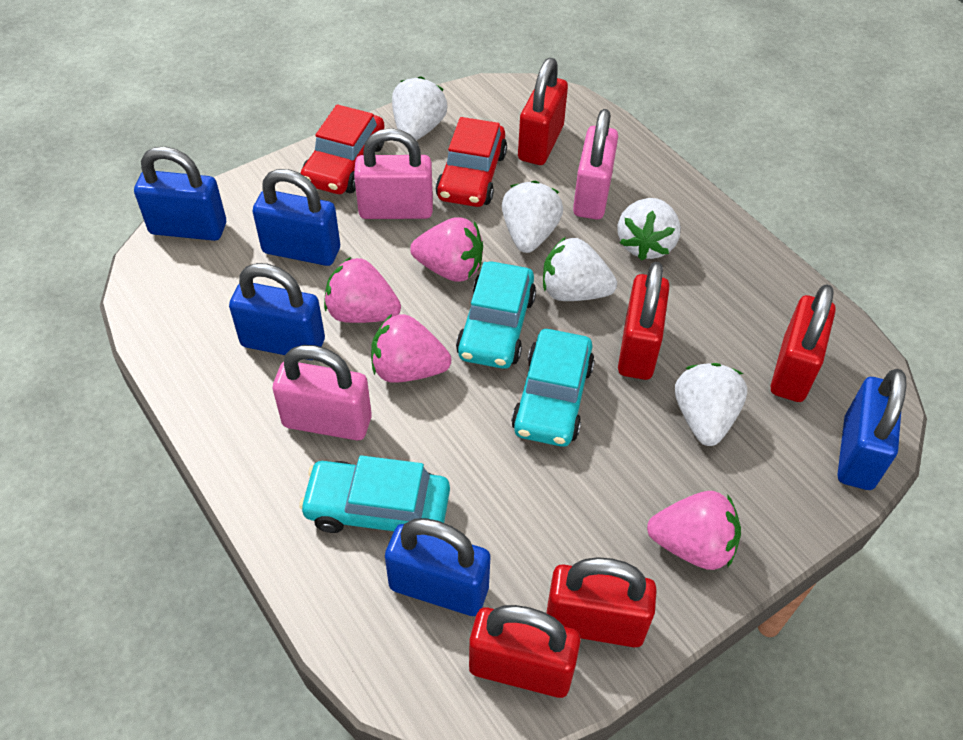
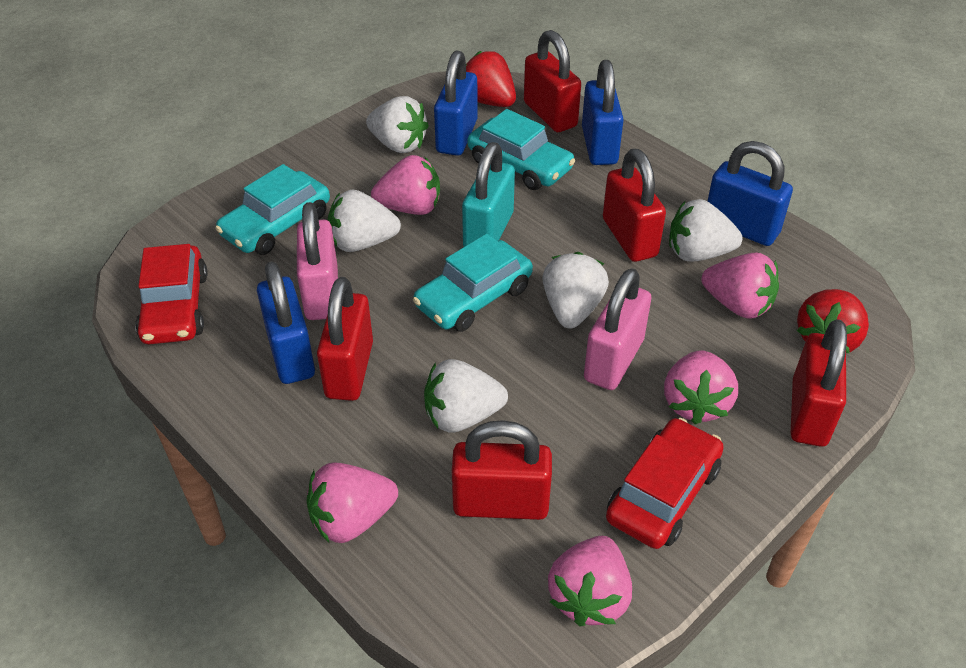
blue padlock: 5 -> 4
pink padlock: 3 -> 2
pink strawberry: 4 -> 5
red strawberry: 0 -> 2
turquoise padlock: 0 -> 1

